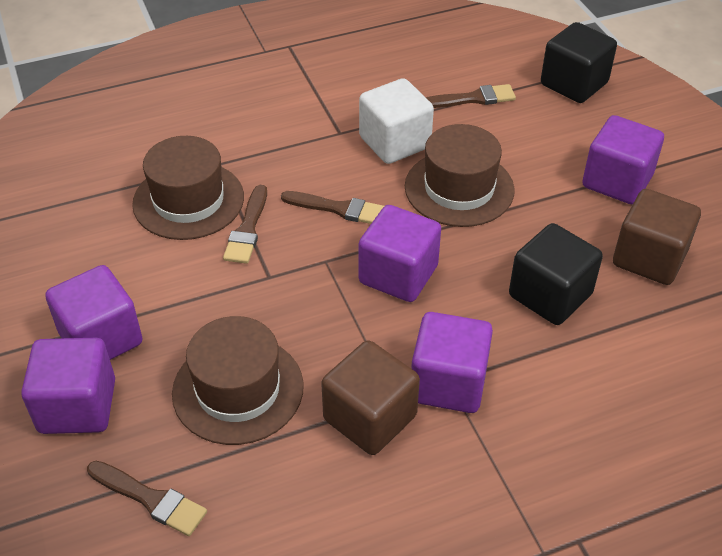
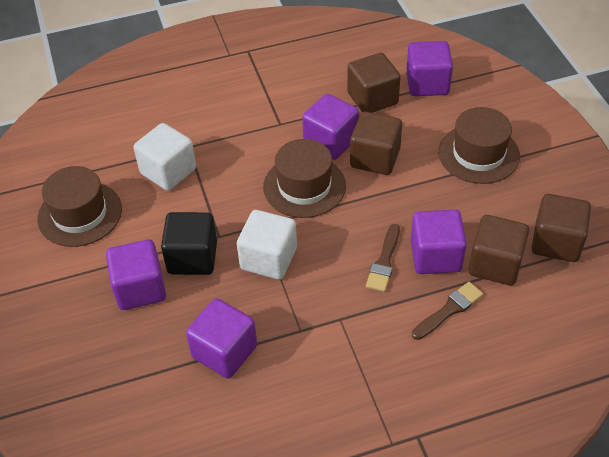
black cube: 2 -> 1
brown brush: 4 -> 2
brown cube: 2 -> 4
white cube: 1 -> 2

